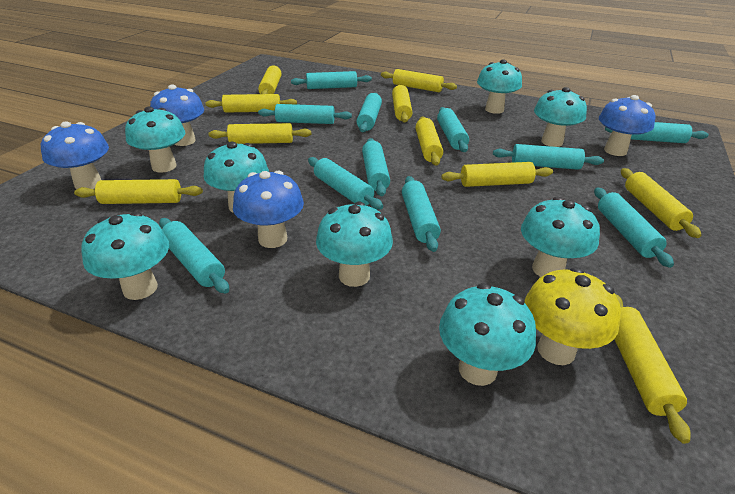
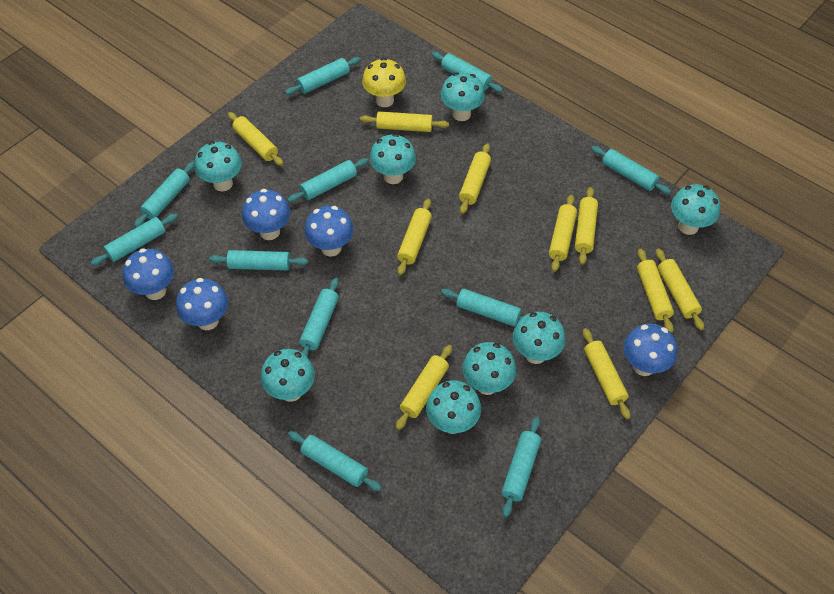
blue mushroom: 4 -> 5

